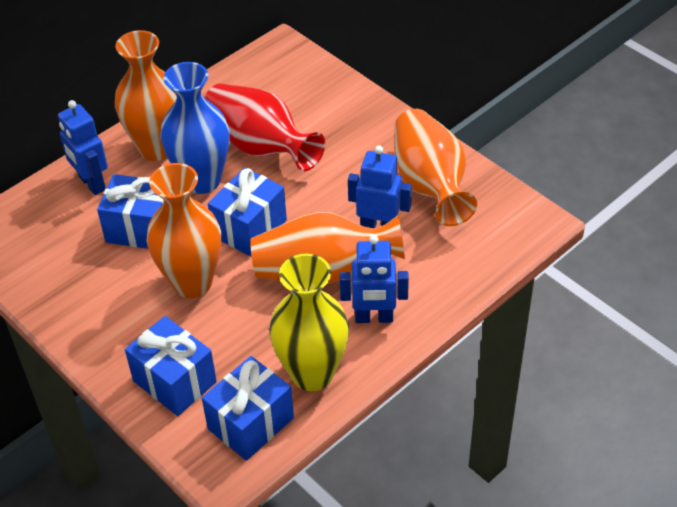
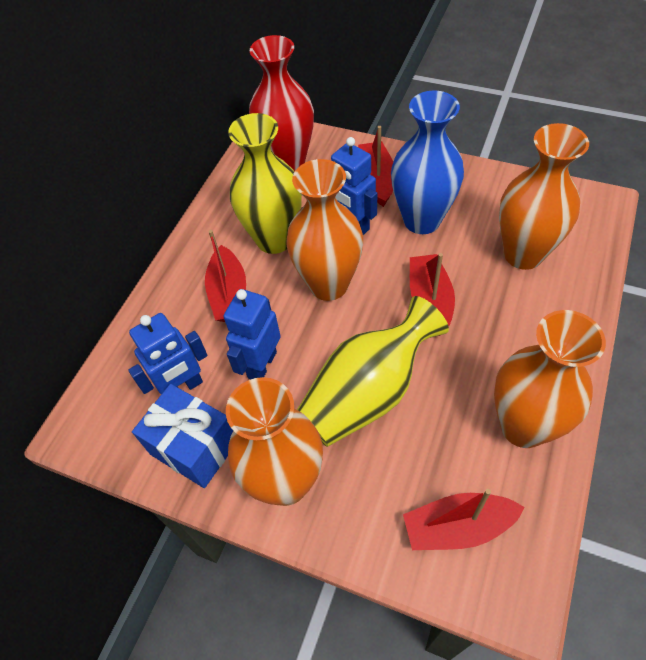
blue gift: 4 -> 1
red boat: 0 -> 4
yellow vase: 1 -> 2

